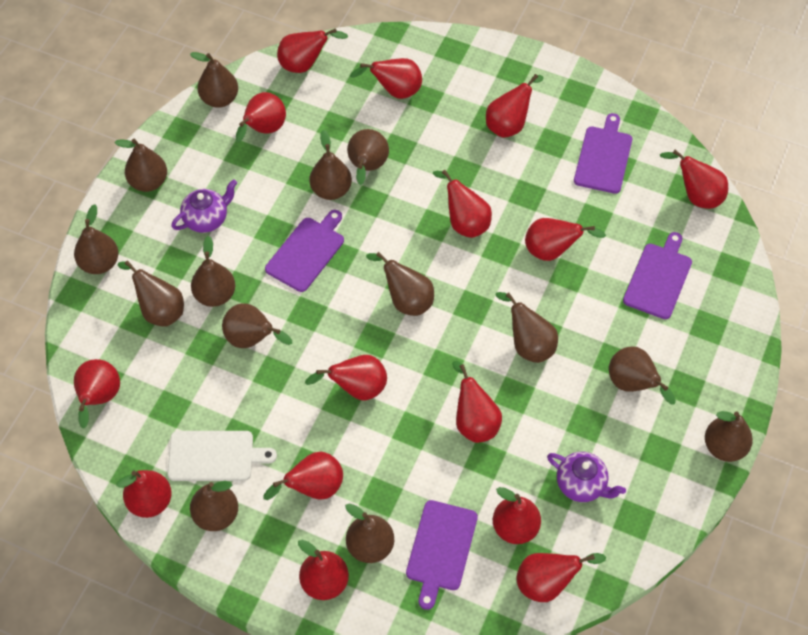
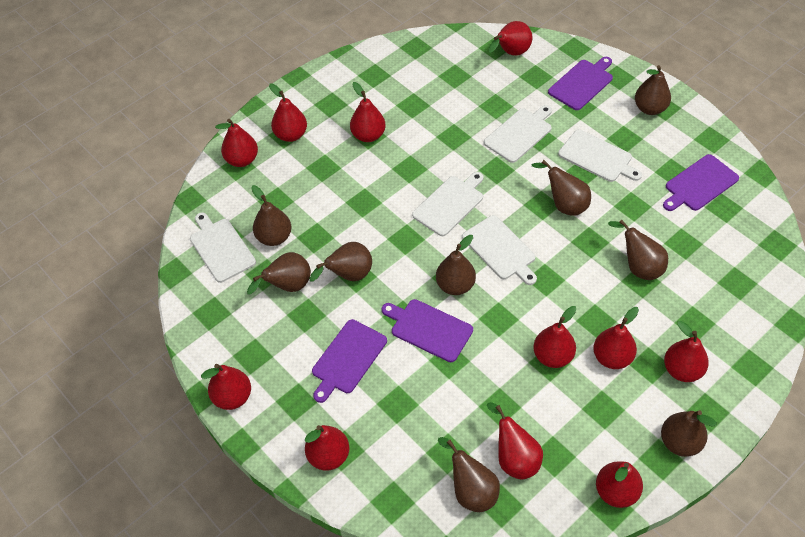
brown pear: 14 -> 9
purple teapot: 2 -> 0
red pear: 15 -> 11
white cutting board: 1 -> 5

